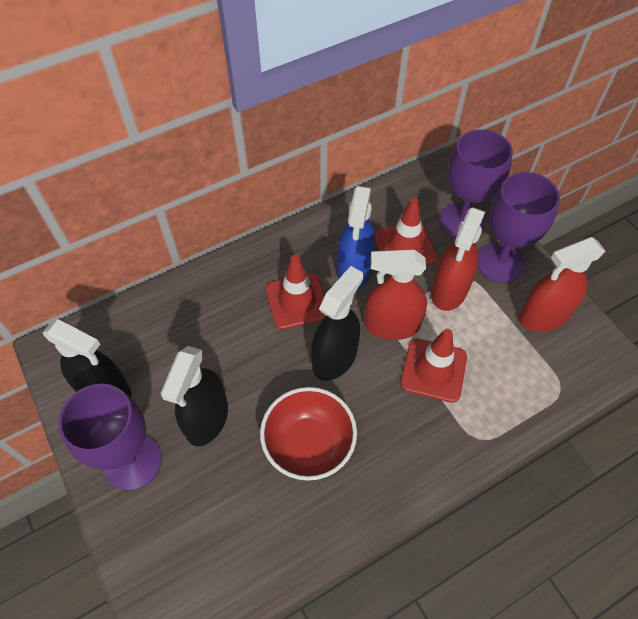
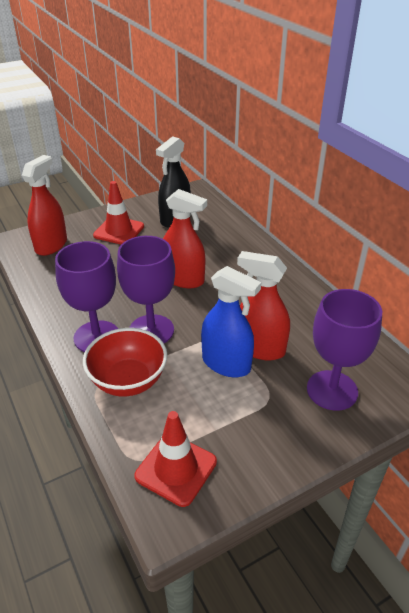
black spray bottle: 3 -> 1
red traffic cone: 3 -> 2

